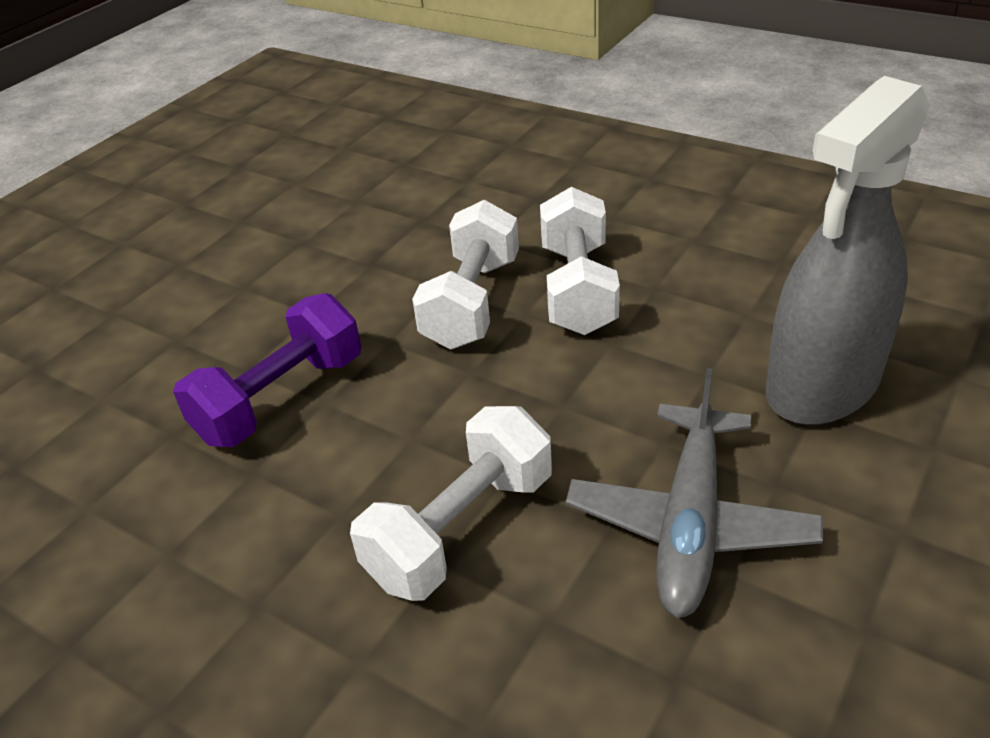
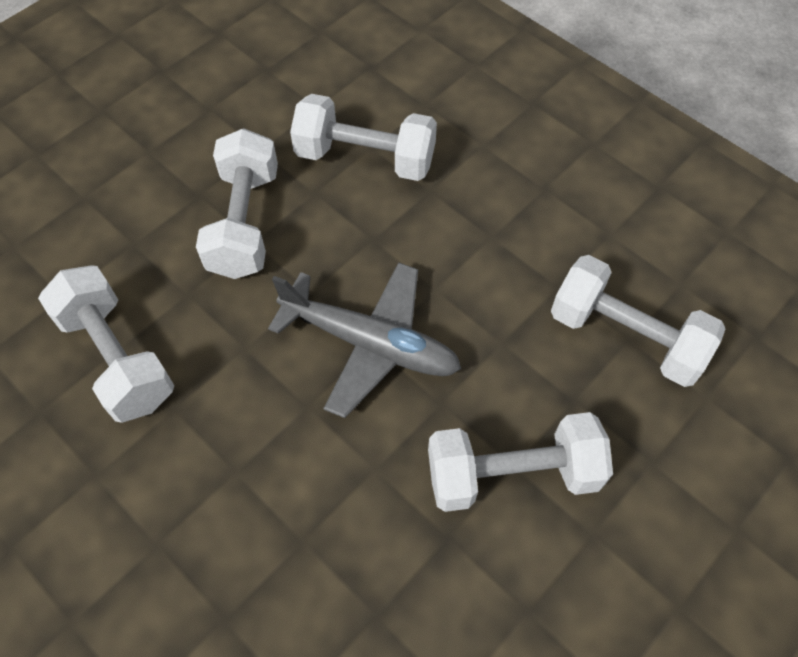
grey spray bottle: 1 -> 0
purple dumbbell: 1 -> 0
white dumbbell: 3 -> 5

